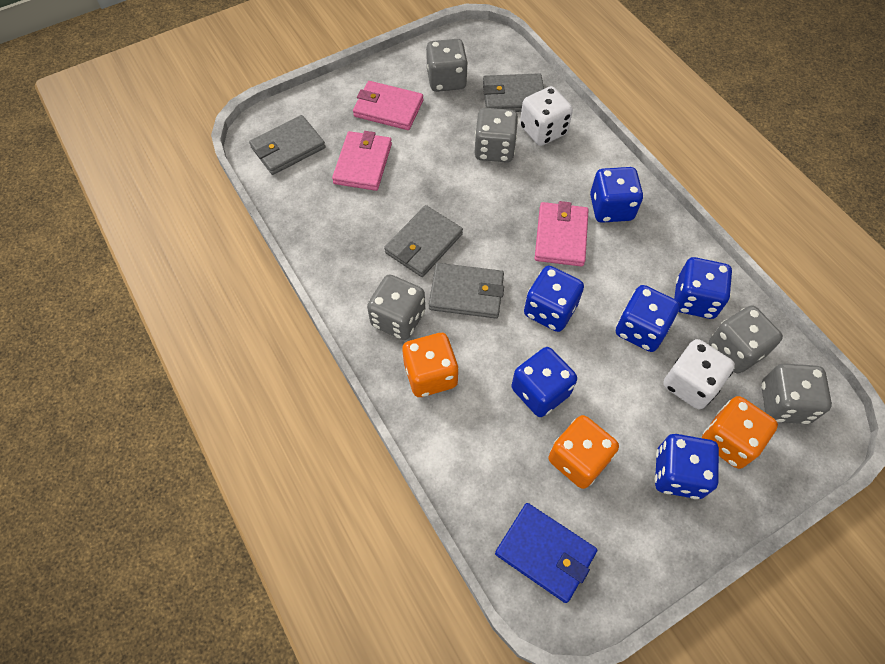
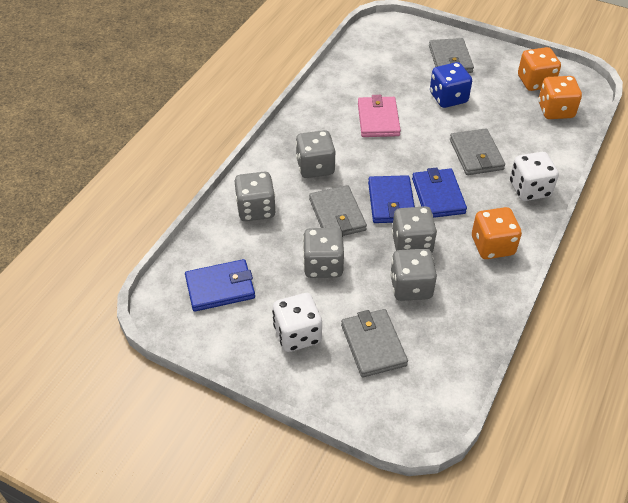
blue dice: 6 -> 1
blue wallet: 1 -> 3
pink wallet: 3 -> 1

